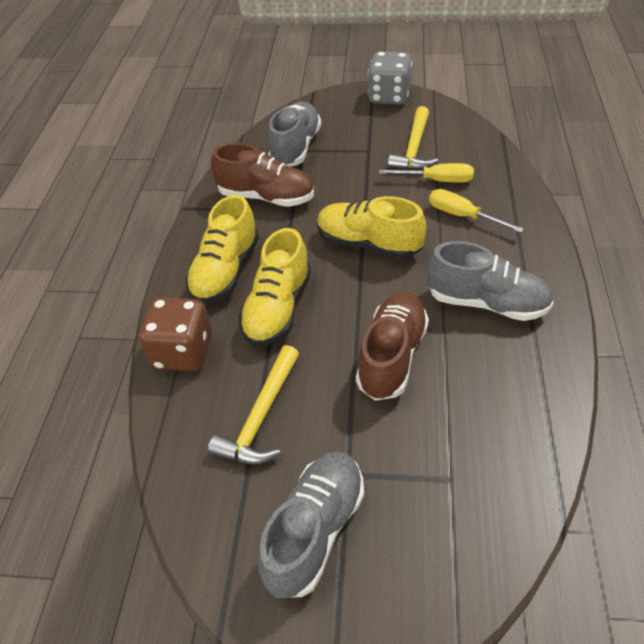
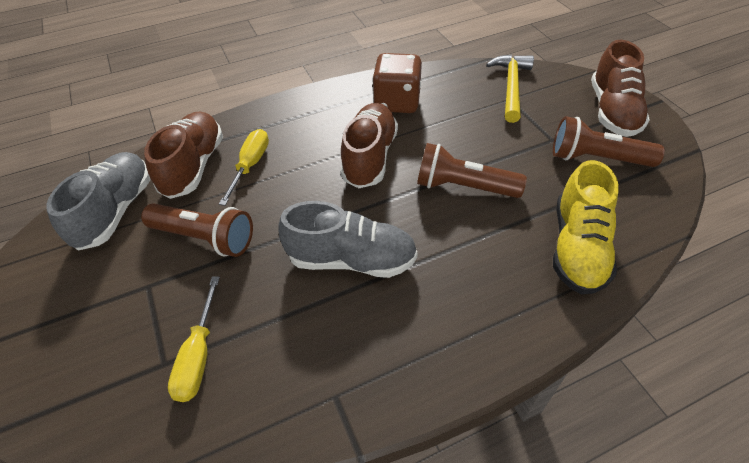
brown flashlight: 0 -> 3
brown shoe: 2 -> 3
grey dice: 1 -> 0
grey shoe: 3 -> 2
yellow hammer: 2 -> 1
yellow shoe: 3 -> 1

